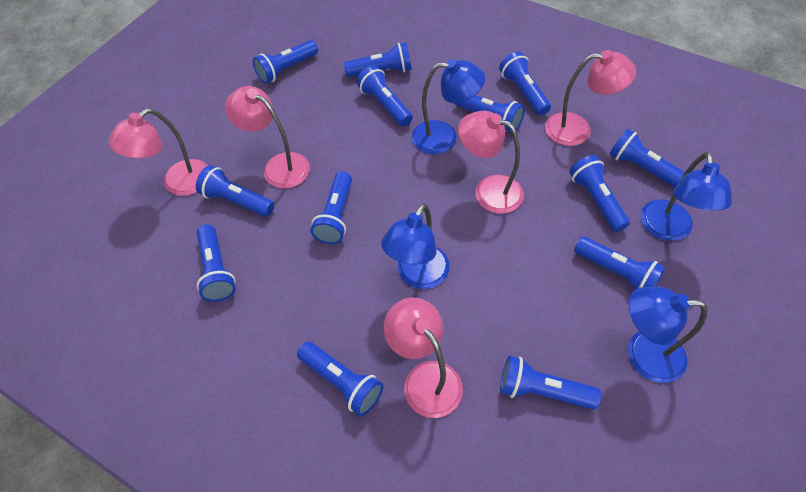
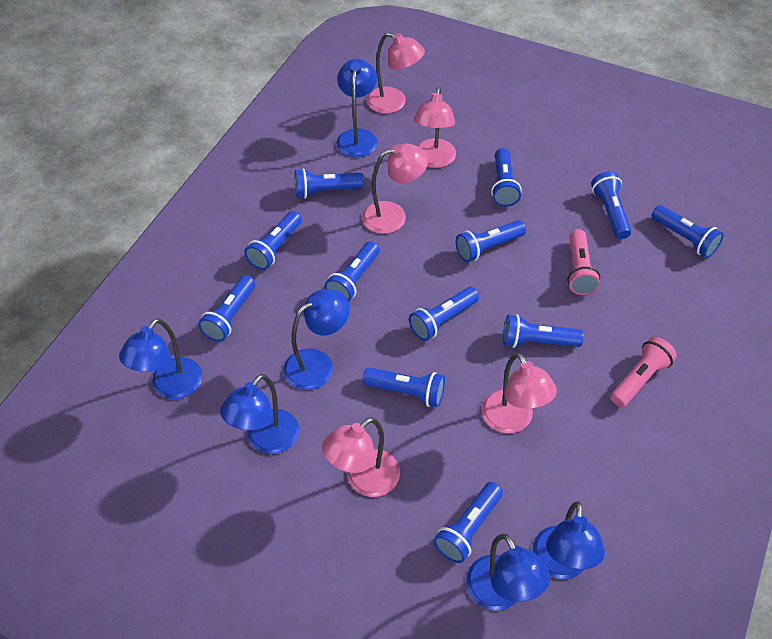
blue flashlight: 13 -> 12
blue lamp: 4 -> 6
pink flashlight: 0 -> 2

